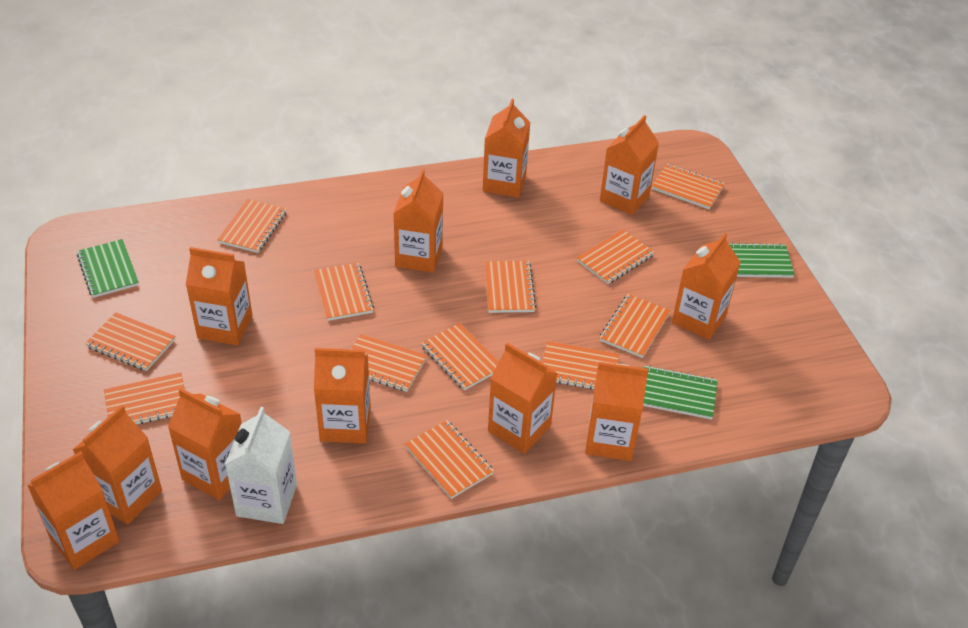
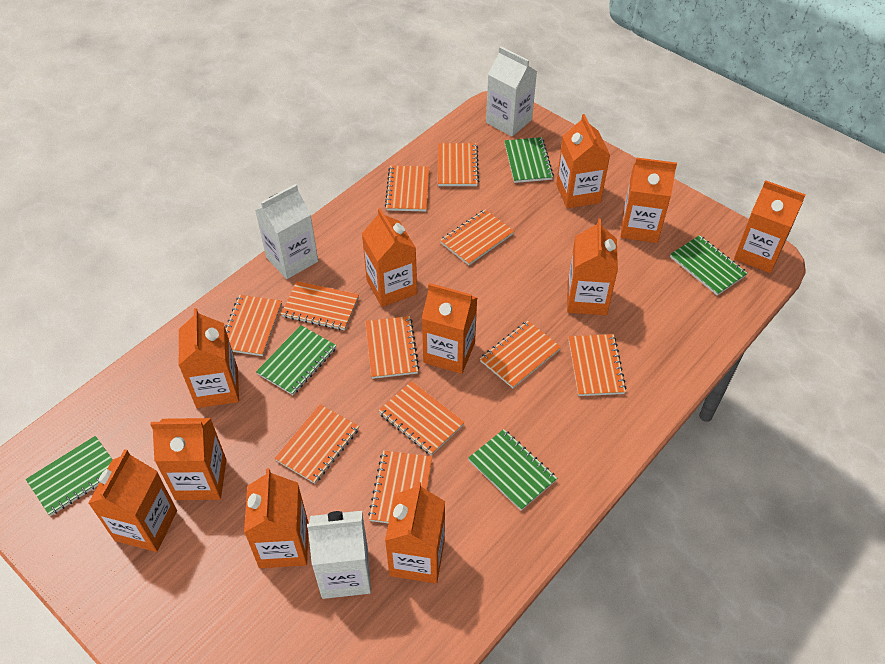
green notebook: 3 -> 5
orange notebook: 12 -> 11
white carton: 1 -> 3

